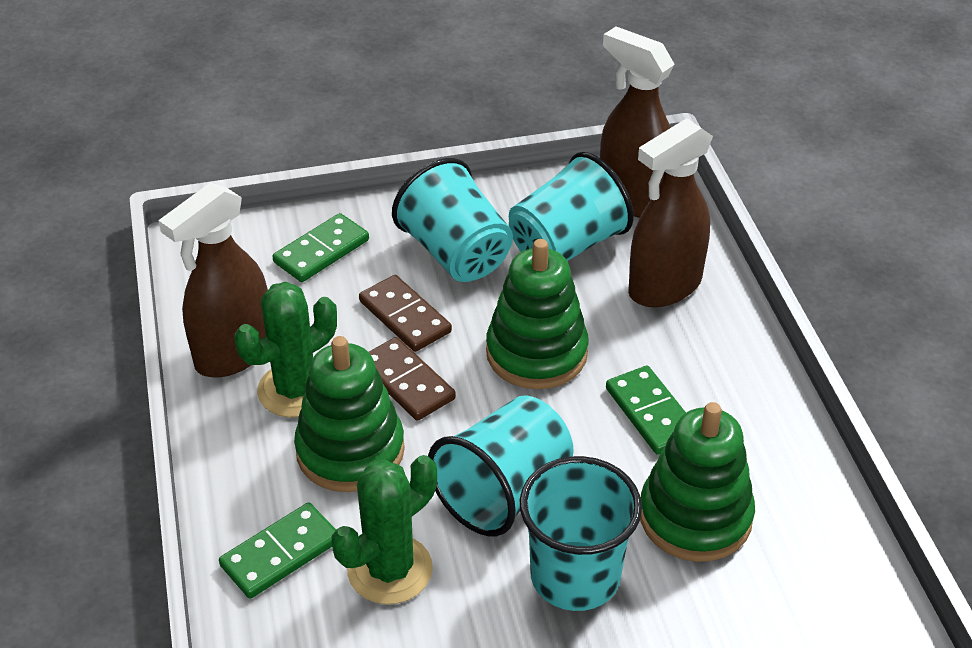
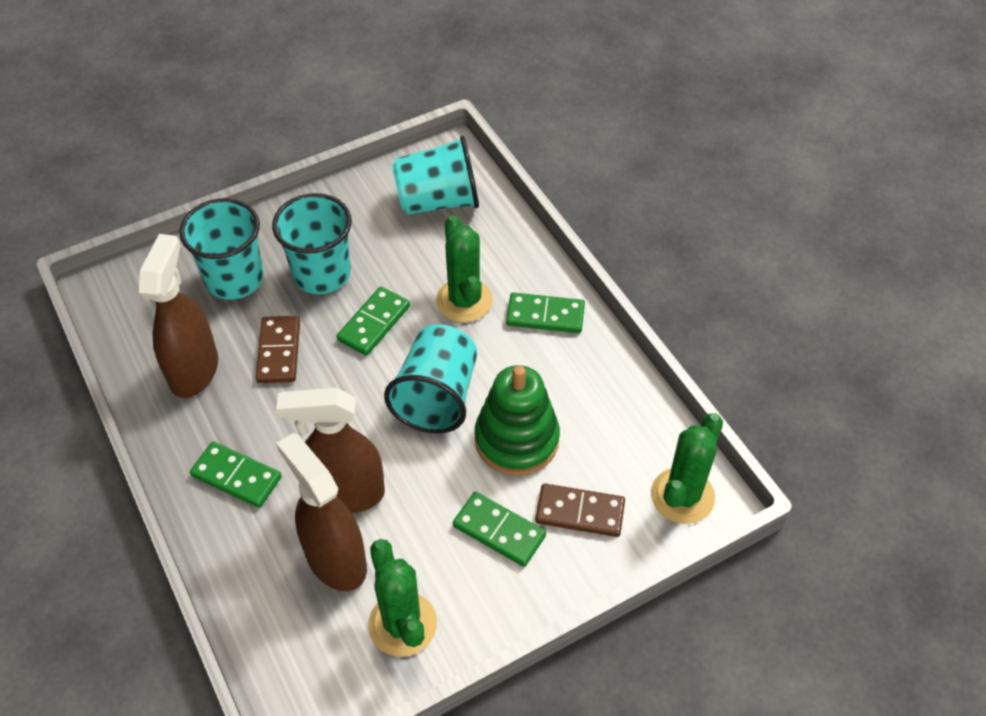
green cactus: 2 -> 3
green domino: 3 -> 4
green stacking toy: 3 -> 1

